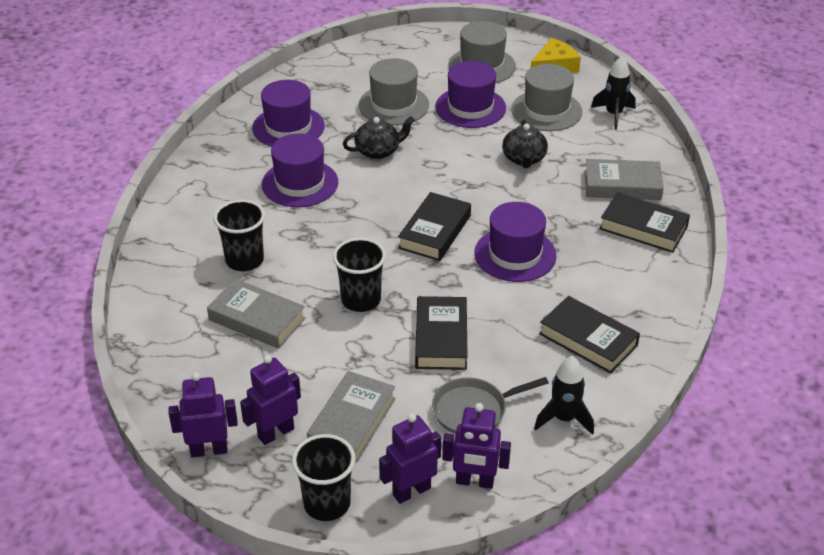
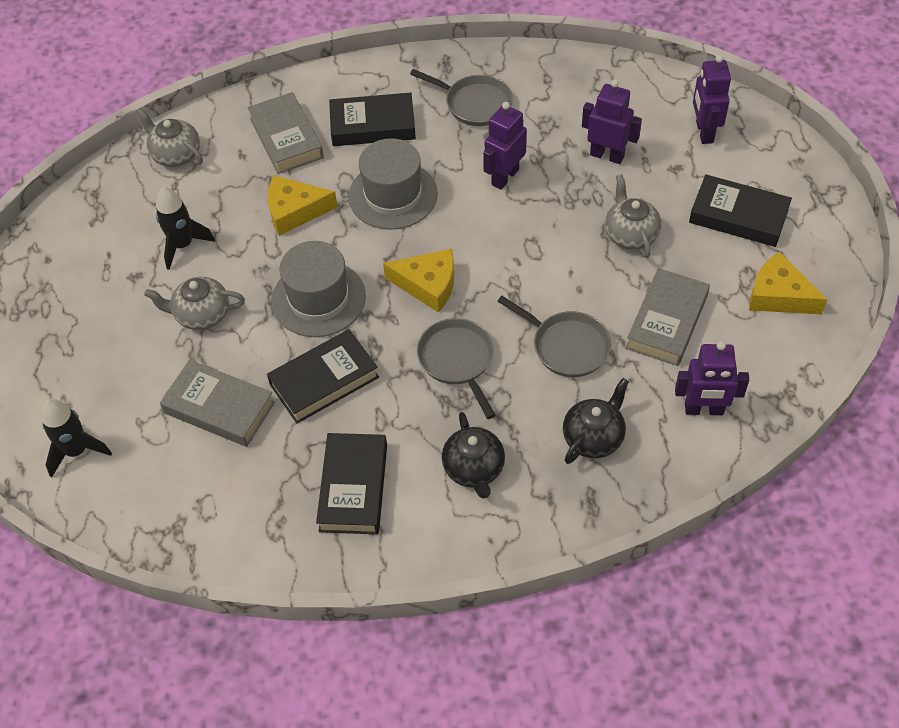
black cup: 3 -> 0
grey hat: 3 -> 2
grey pan: 1 -> 3
grey teapot: 0 -> 3
purple hat: 4 -> 0
yellow cheese: 1 -> 3

